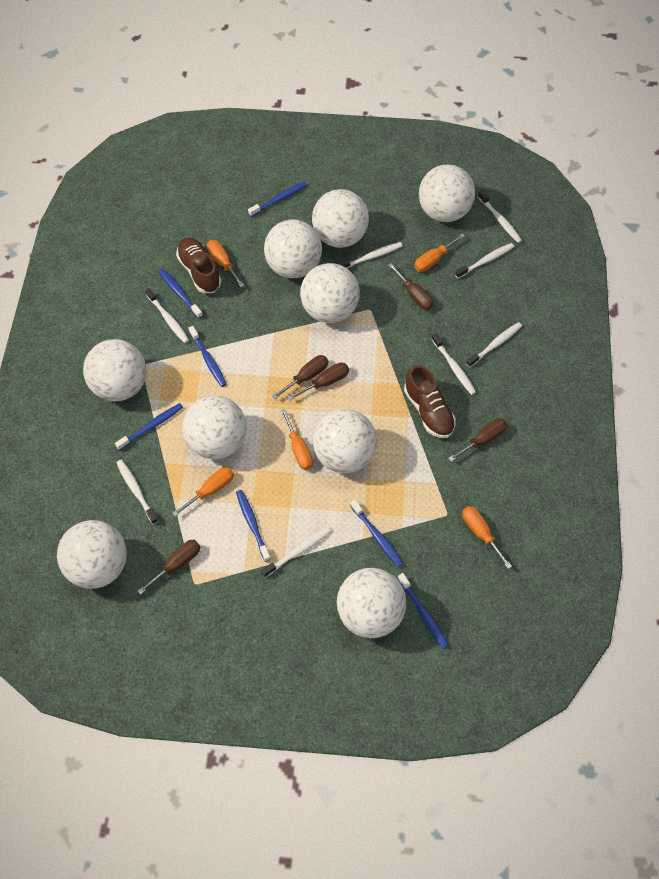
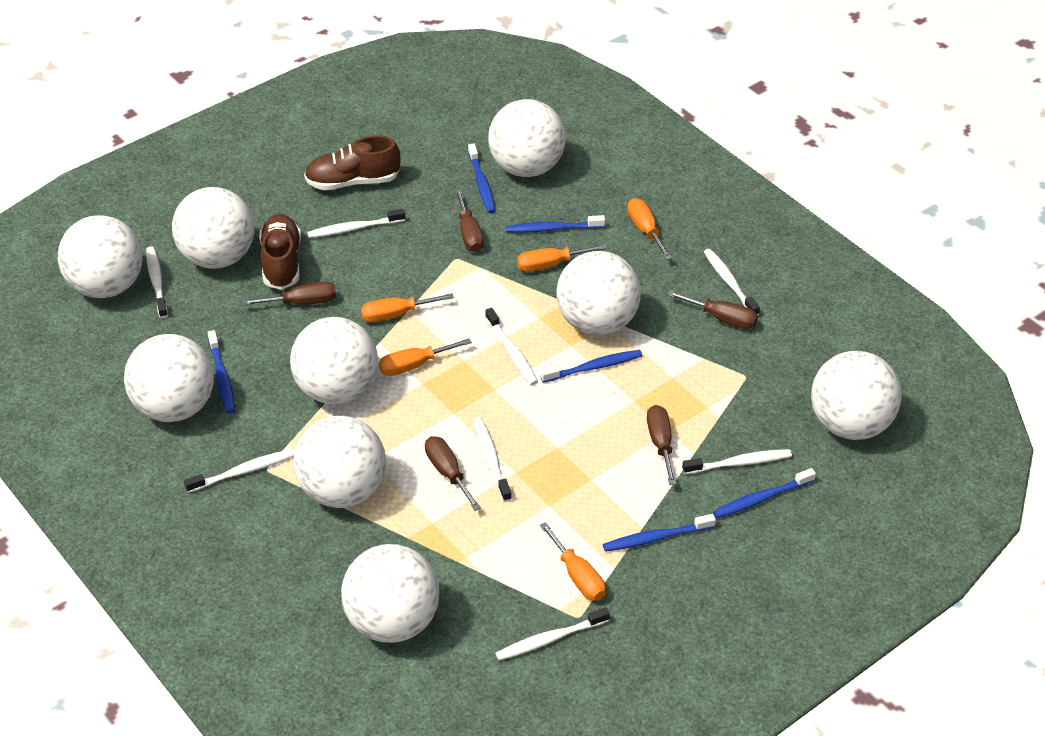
blue toothbrush: 7 -> 6

